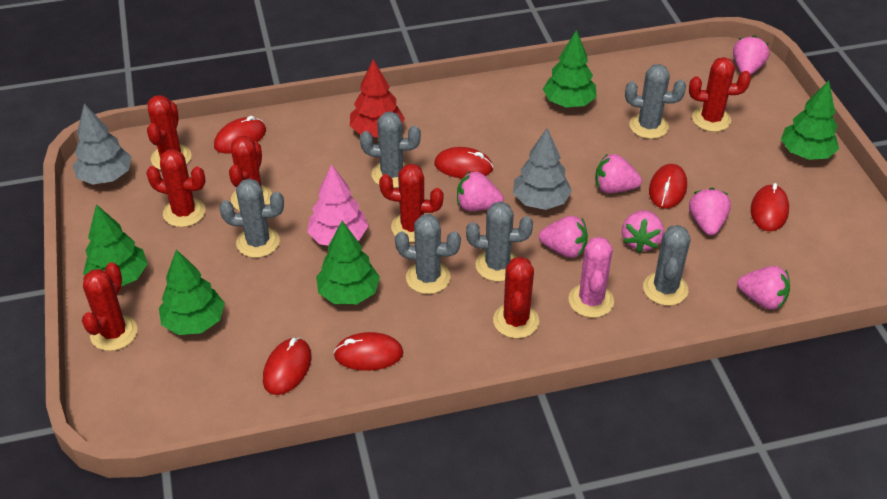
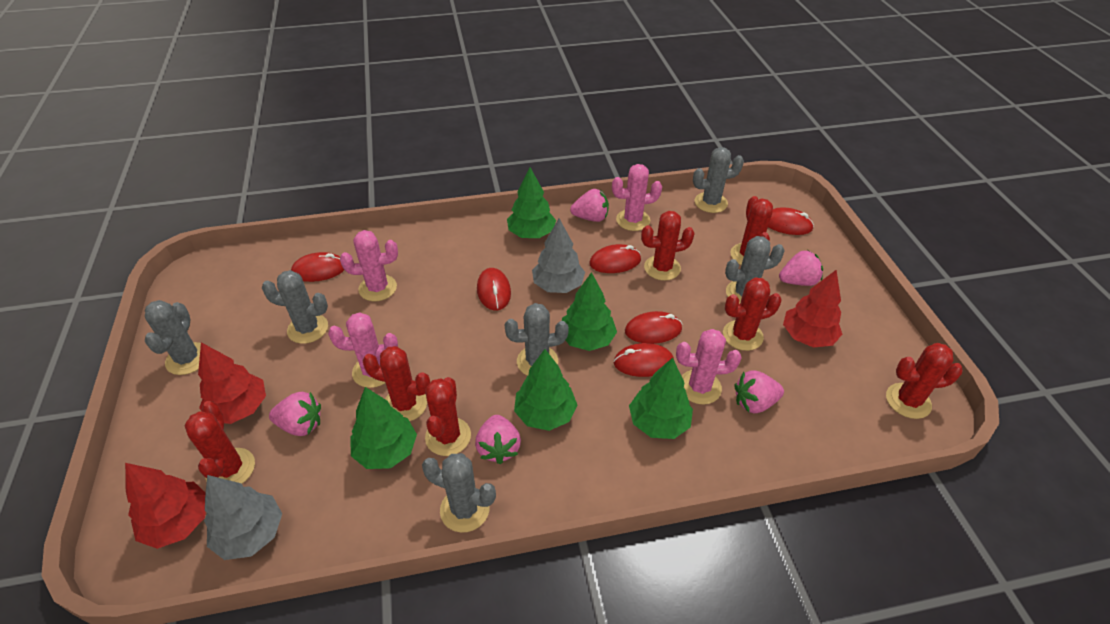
pink cactus: 1 -> 4
pink strawberry: 7 -> 5
pink tree: 1 -> 0
red tree: 1 -> 3

